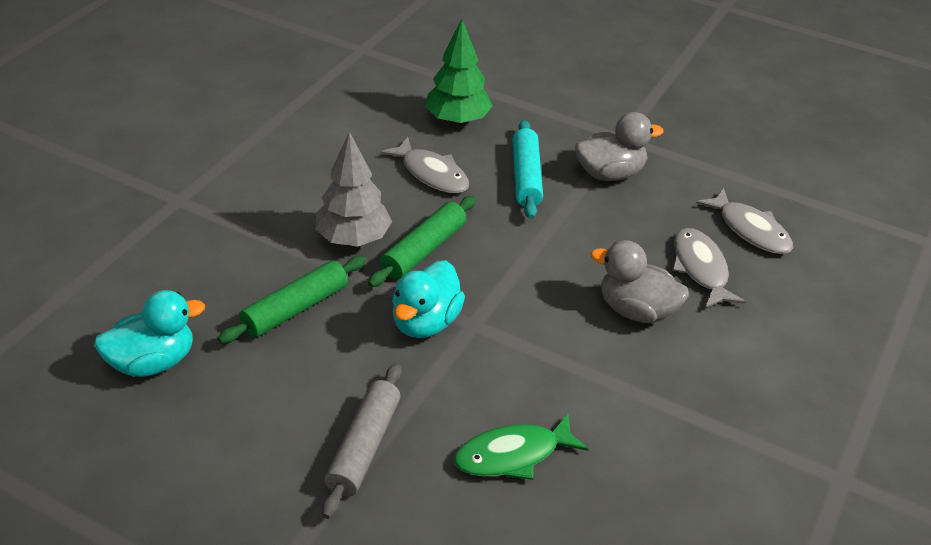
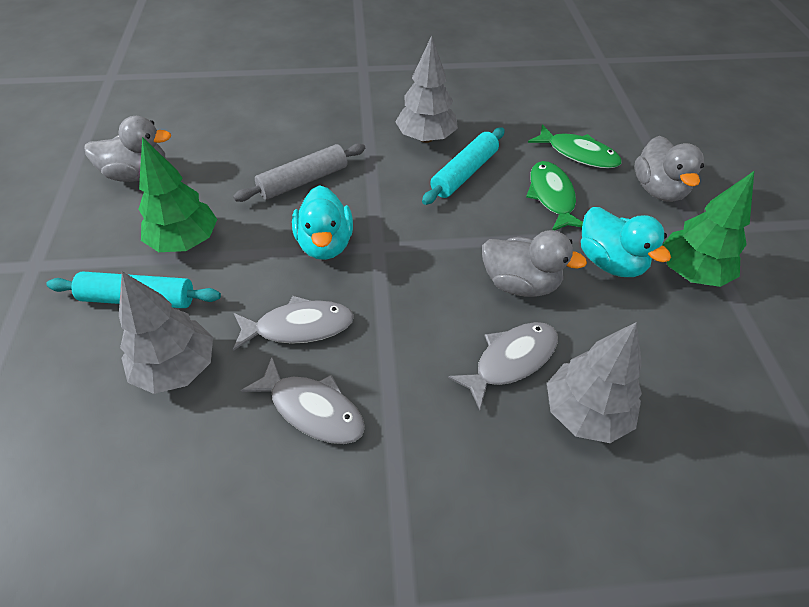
green fish: 1 -> 2
green rolling pin: 2 -> 0
green tree: 1 -> 2
grey duck: 2 -> 3
grey tree: 1 -> 3
turquoise rolling pin: 1 -> 2

